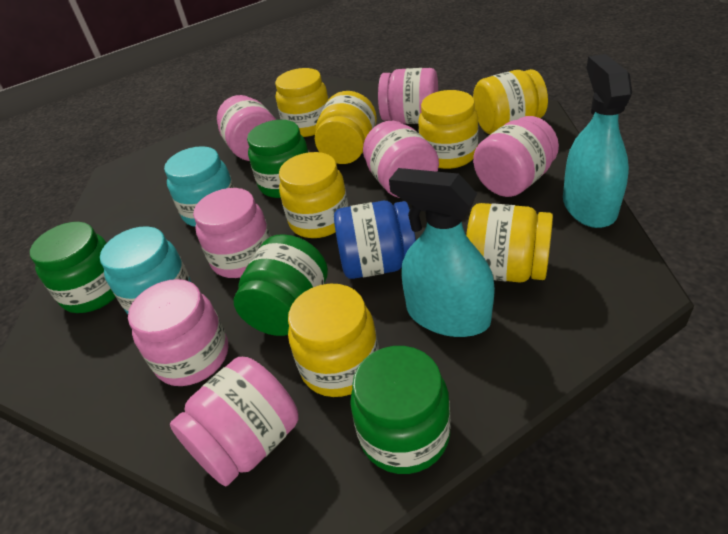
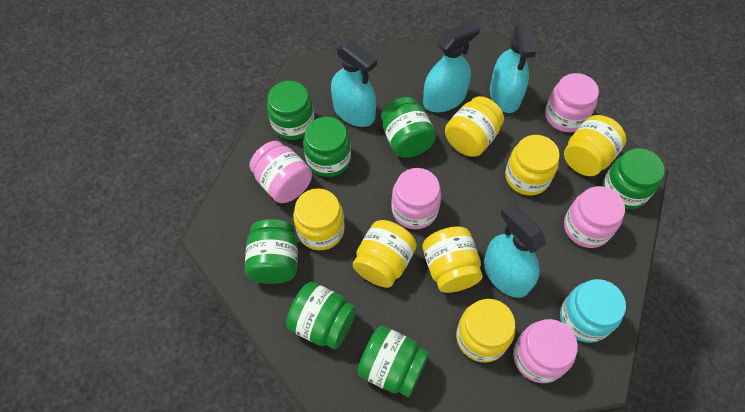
blue jar: 1 -> 0
green jar: 4 -> 7
pink jar: 7 -> 5
turquoise jar: 2 -> 1
turquoise spray bottle: 2 -> 4

